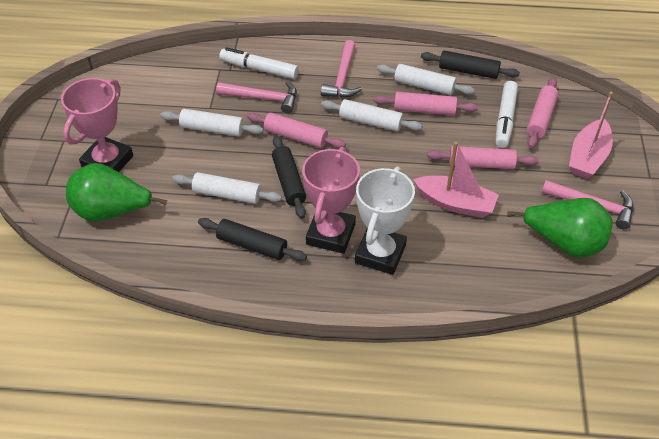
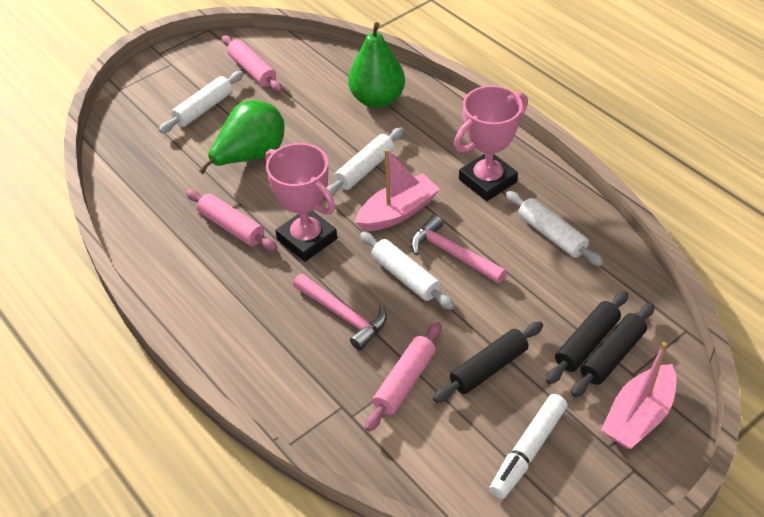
pink hammer: 3 -> 2
pink rolling pin: 4 -> 3
white marker: 2 -> 1
white trophy: 1 -> 0

